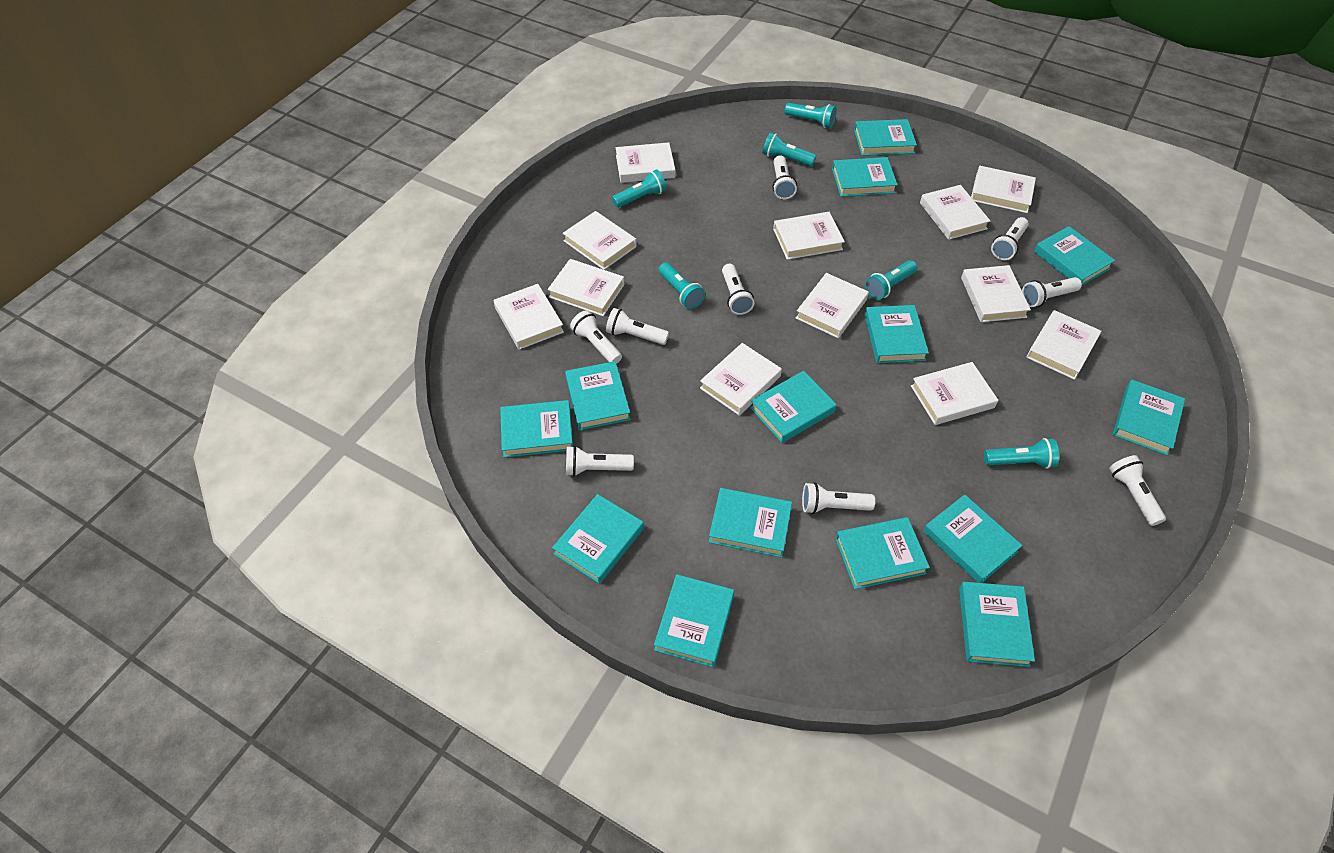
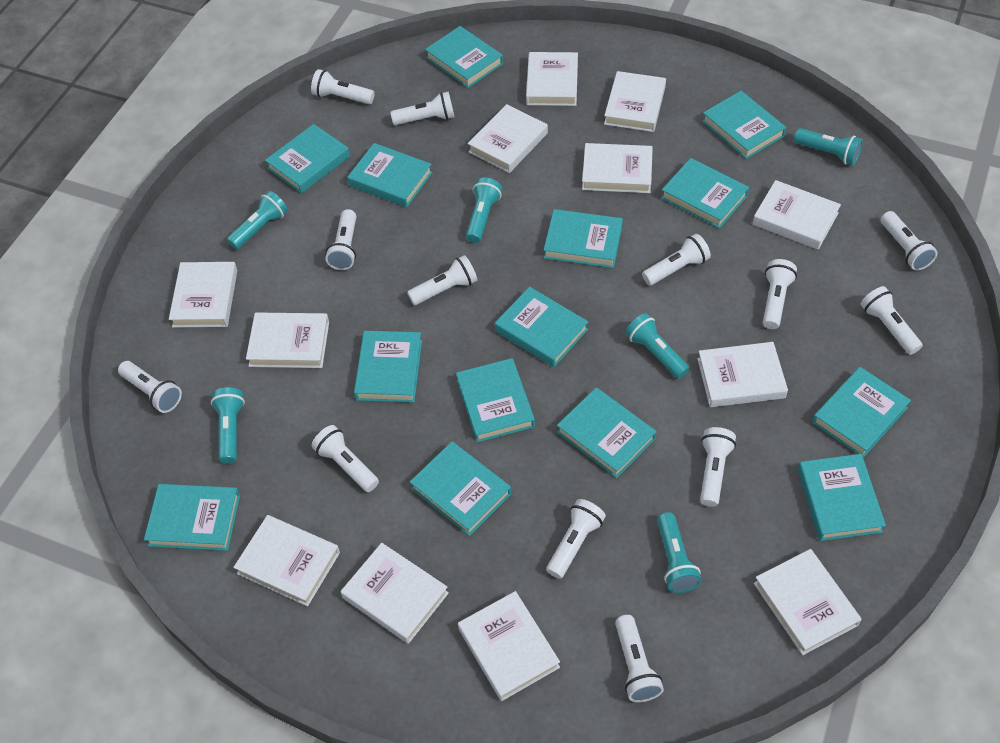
white flashlight: 9 -> 13

